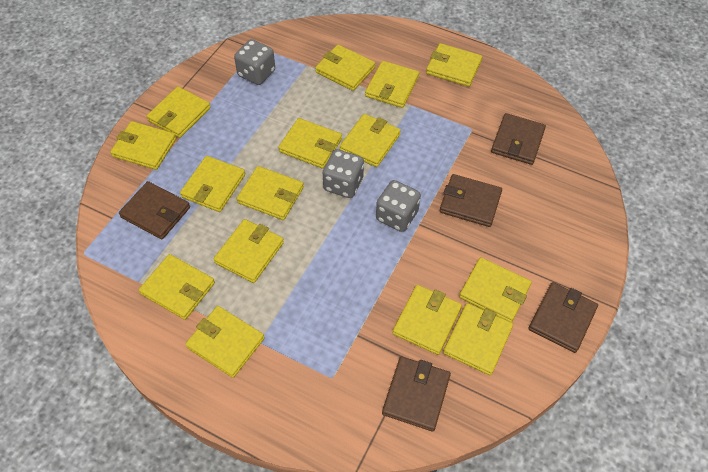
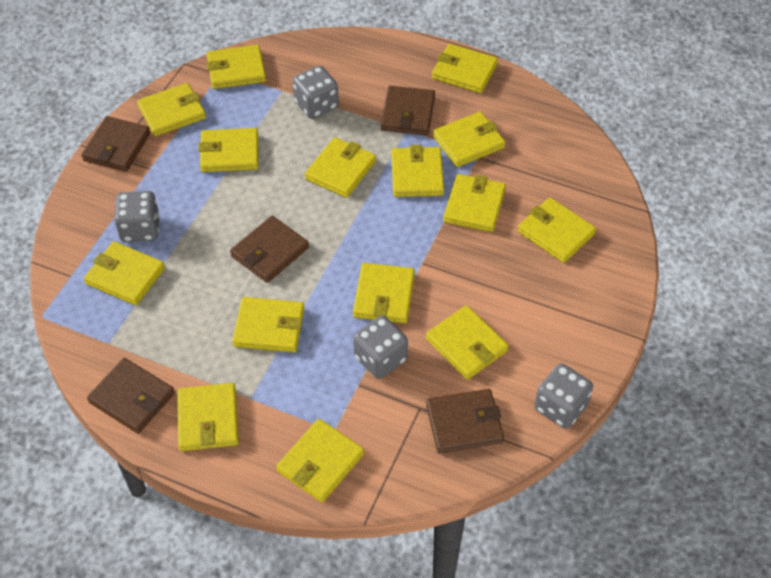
grey dice: 3 -> 4

